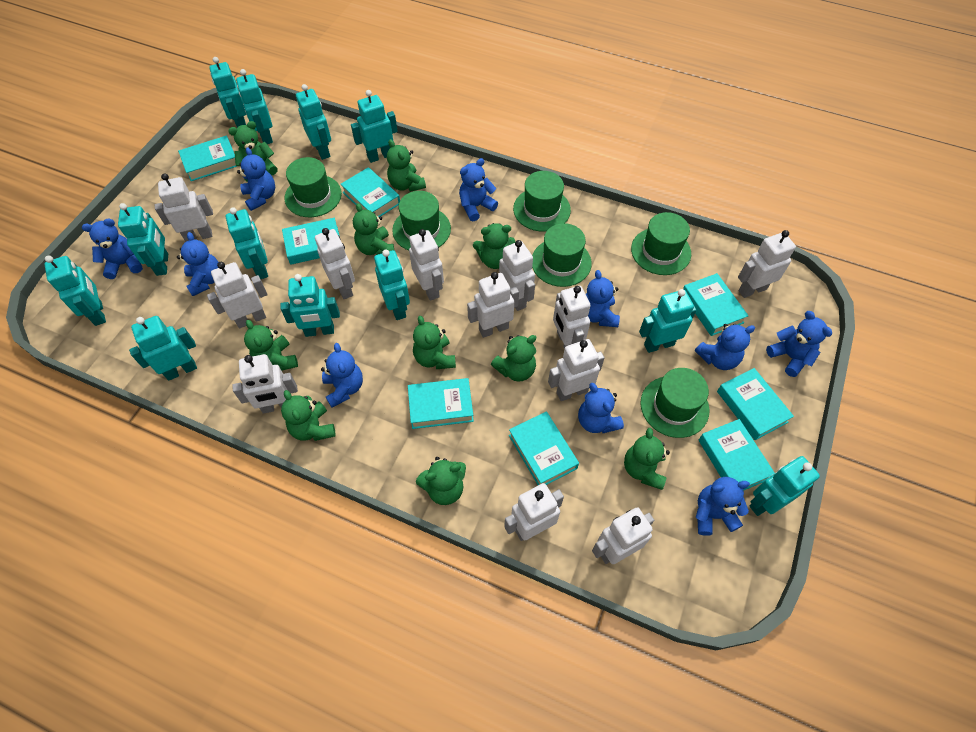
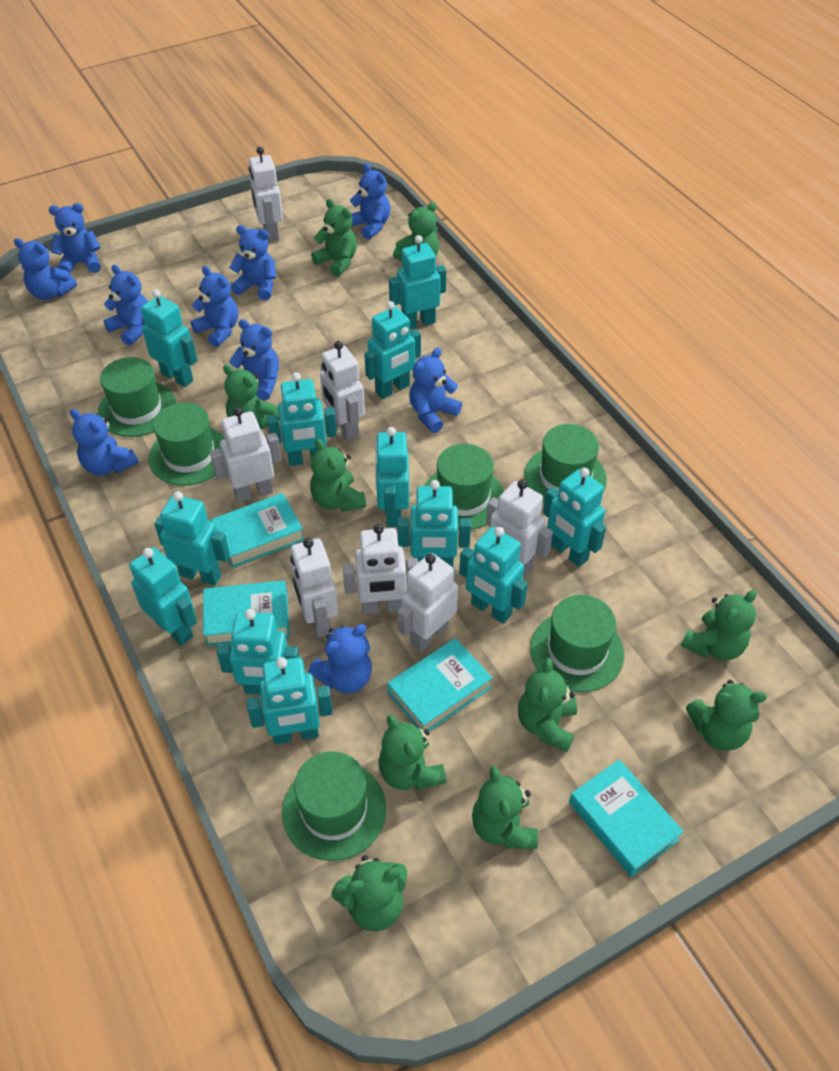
turquoise book: 8 -> 4
white robot: 12 -> 7

